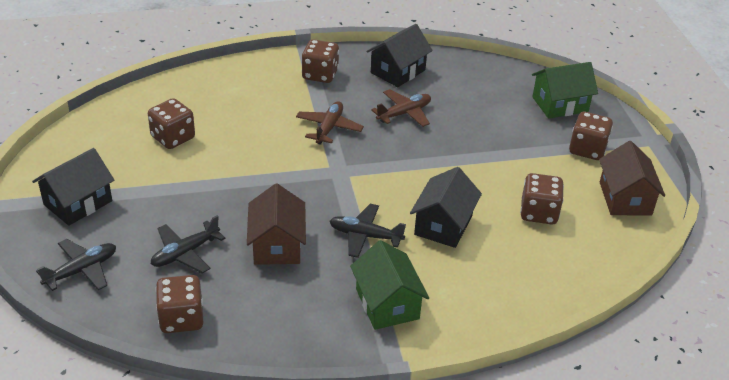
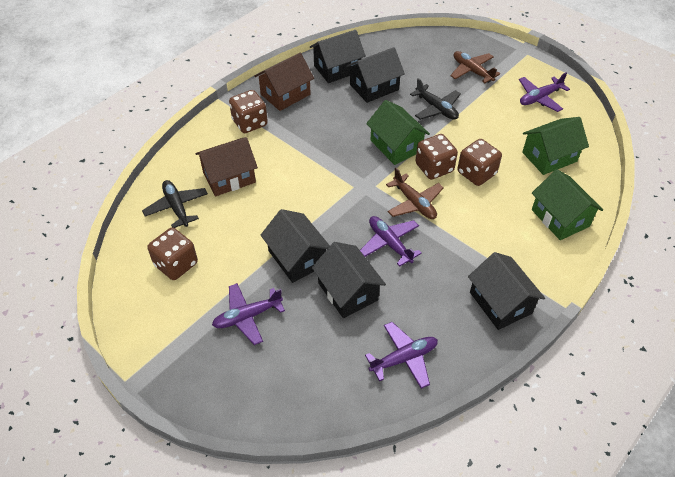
black house: 3 -> 5
black plane: 3 -> 2
brown dice: 5 -> 4
green house: 2 -> 3
purple plane: 0 -> 4

